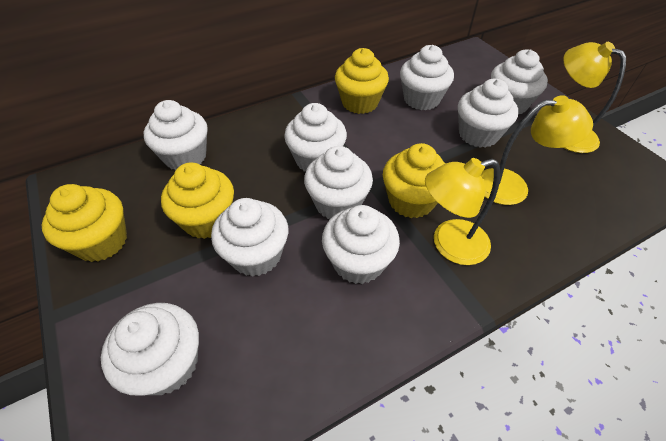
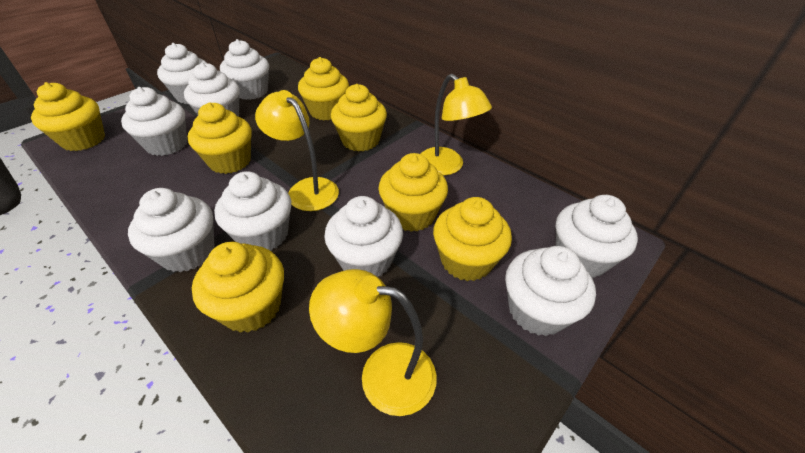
yellow cupcake: 4 -> 7

